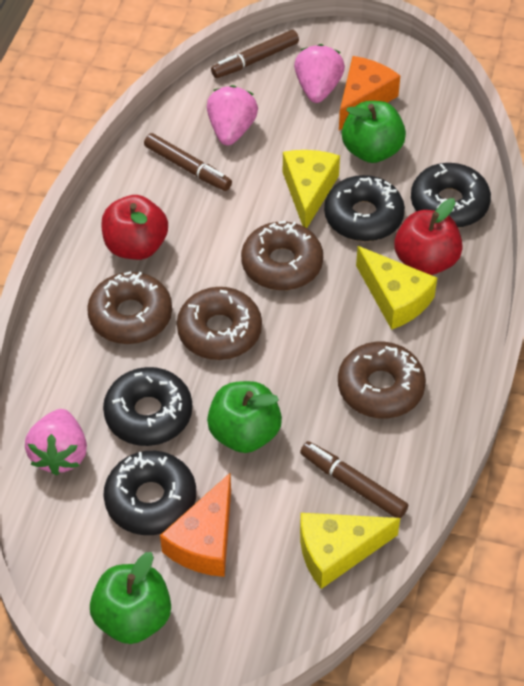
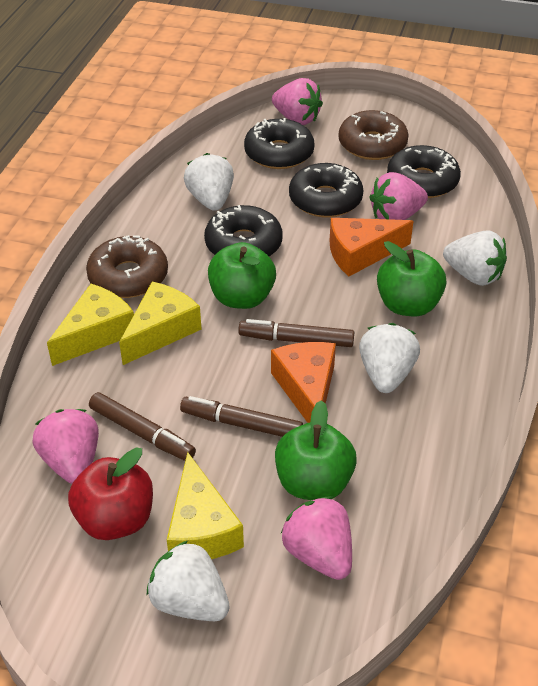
brown donut: 4 -> 2
pink strawberry: 3 -> 4
red apple: 2 -> 1
white strawberry: 0 -> 4

